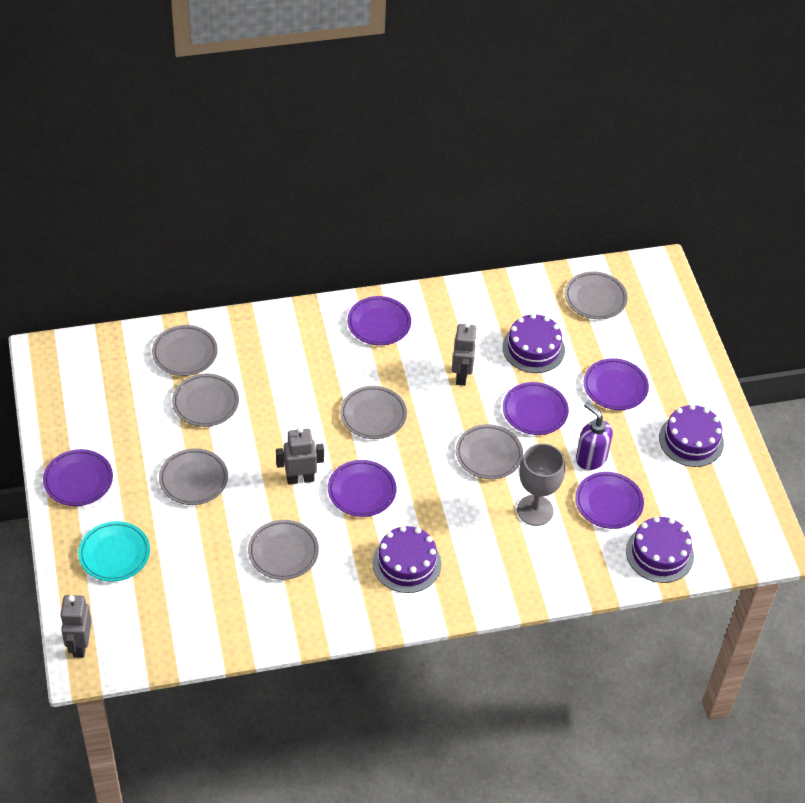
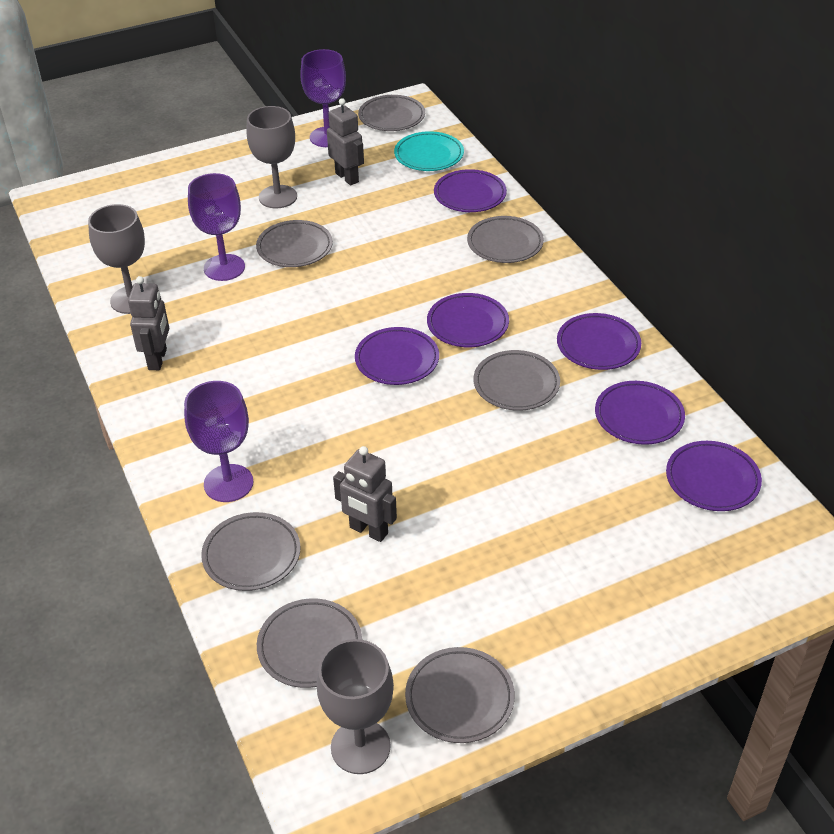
grey goblet: 1 -> 3
purple cake: 4 -> 0
purple goblet: 0 -> 3
purple soap dispenser: 1 -> 0

